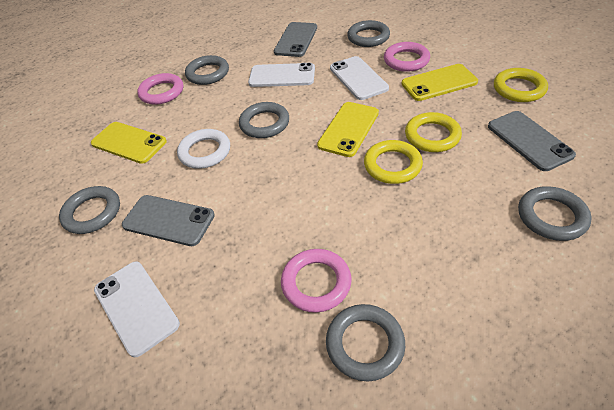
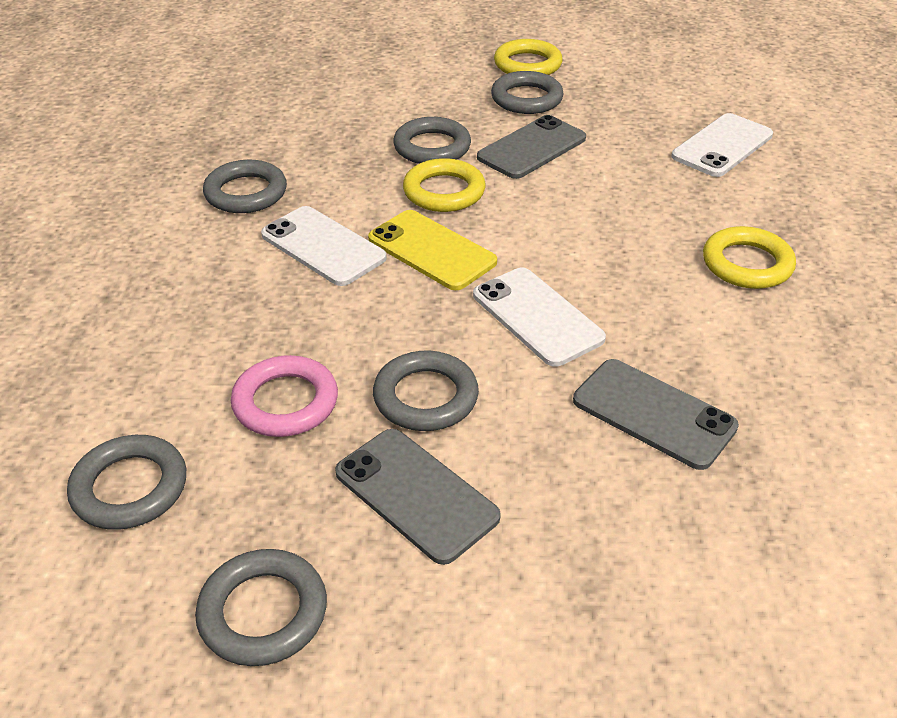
pink ring: 3 -> 1
white ring: 1 -> 0
yellow phone: 3 -> 1

